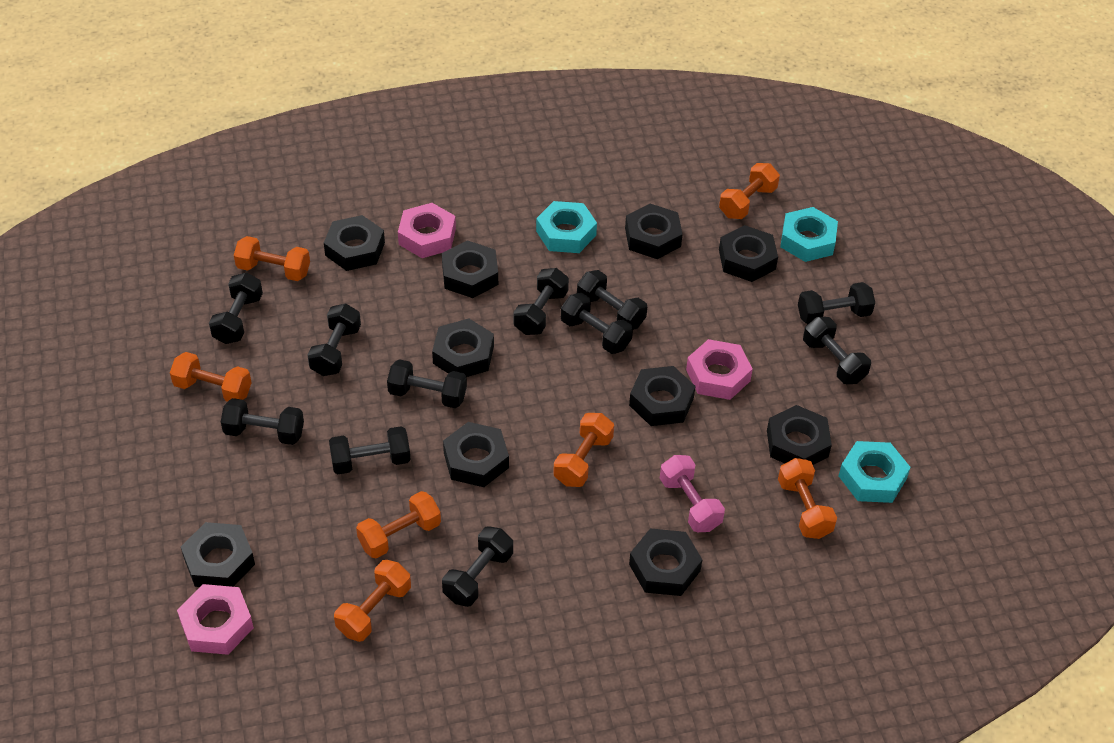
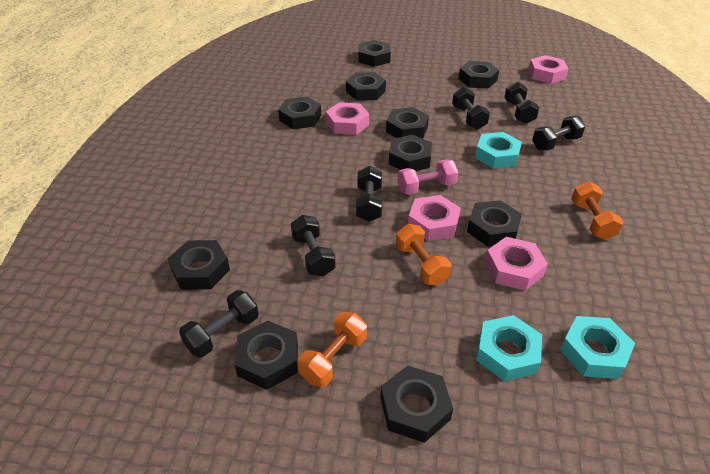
black dumbbell: 11 -> 6
orange dumbbell: 7 -> 3
pink nut: 3 -> 4

